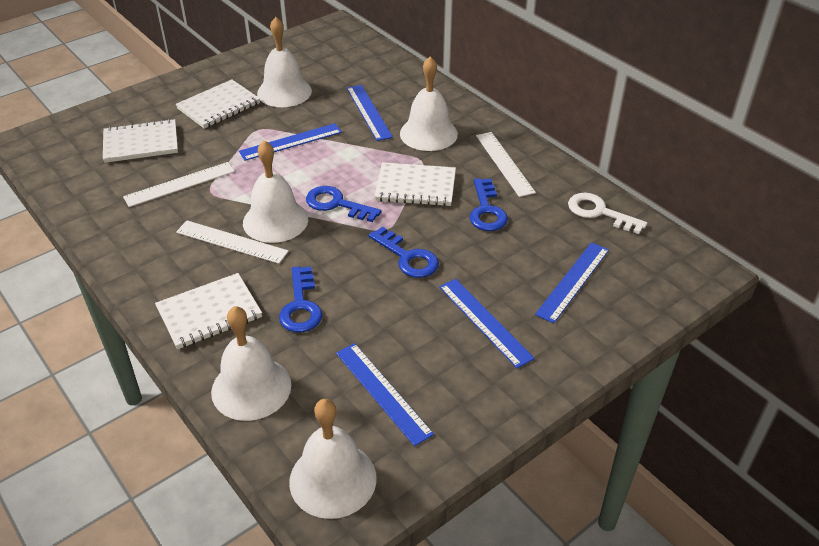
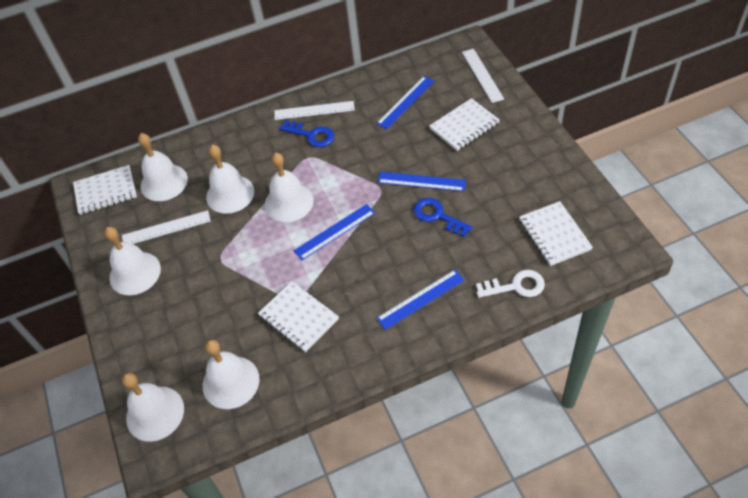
blue key: 4 -> 2
blue ruler: 5 -> 4
white bell: 5 -> 6

